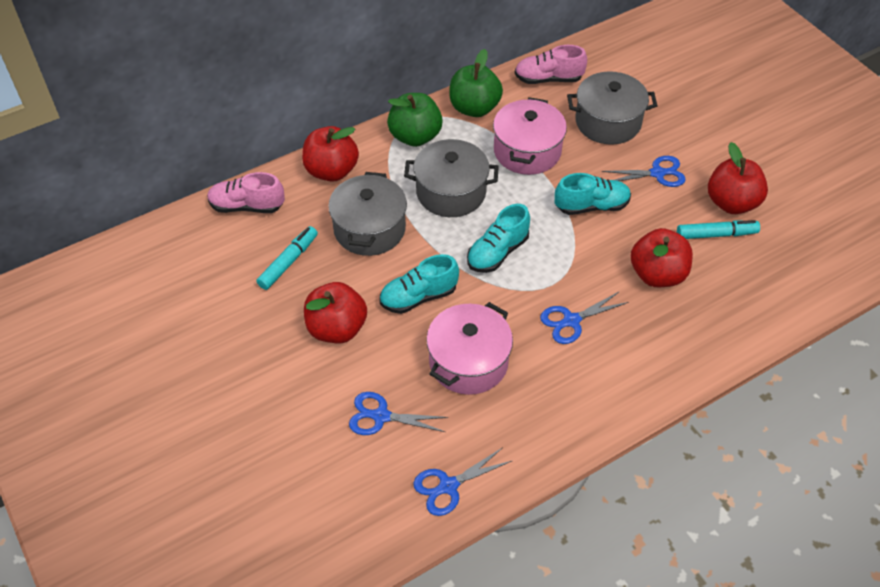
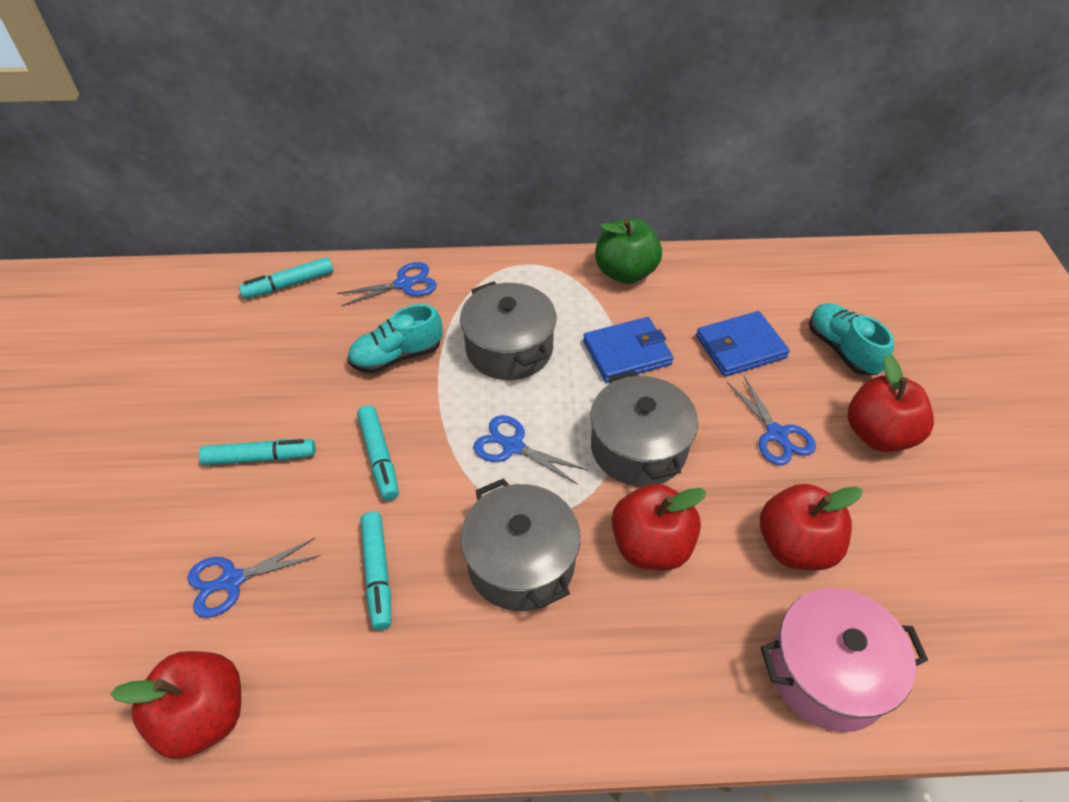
blue wallet: 0 -> 2
green apple: 2 -> 1
pink pot: 2 -> 1
pink shoe: 2 -> 0
turquoise marker: 2 -> 4
turquoise shoe: 3 -> 2

